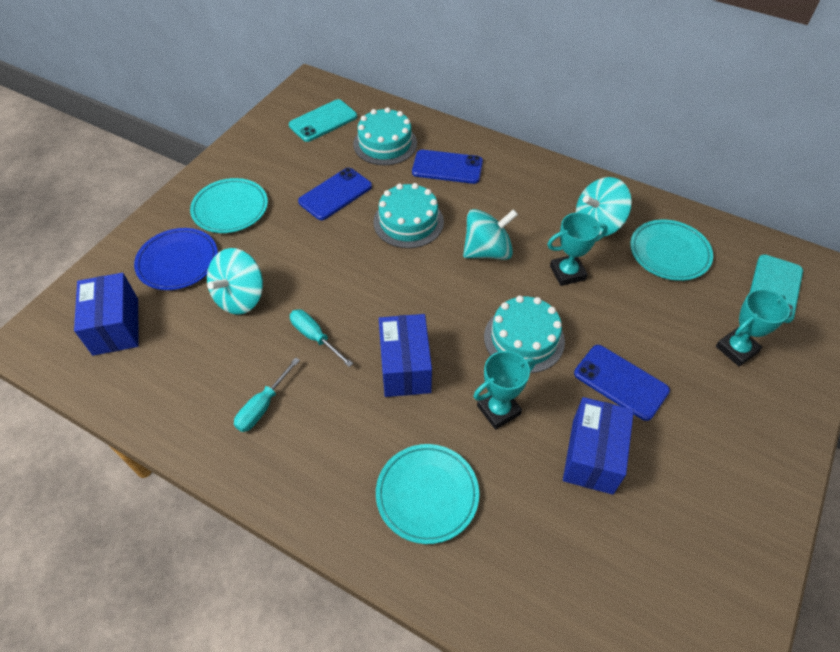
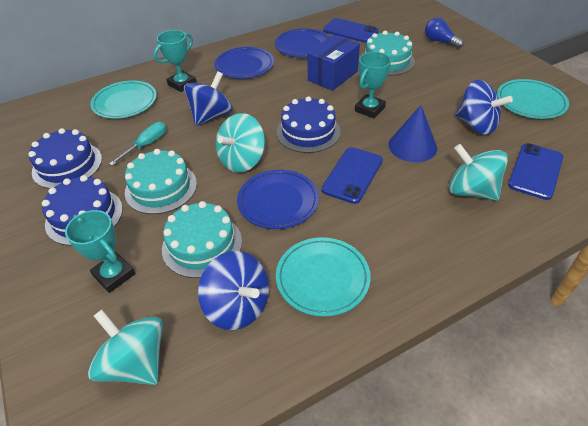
blue box: 3 -> 1
blue cake: 0 -> 3
blue cone: 0 -> 1
blue light bulb: 0 -> 1
blue plate: 1 -> 3
blue spinning top: 0 -> 3
turquoise phone: 2 -> 0
turquoise screwdriver: 2 -> 1

